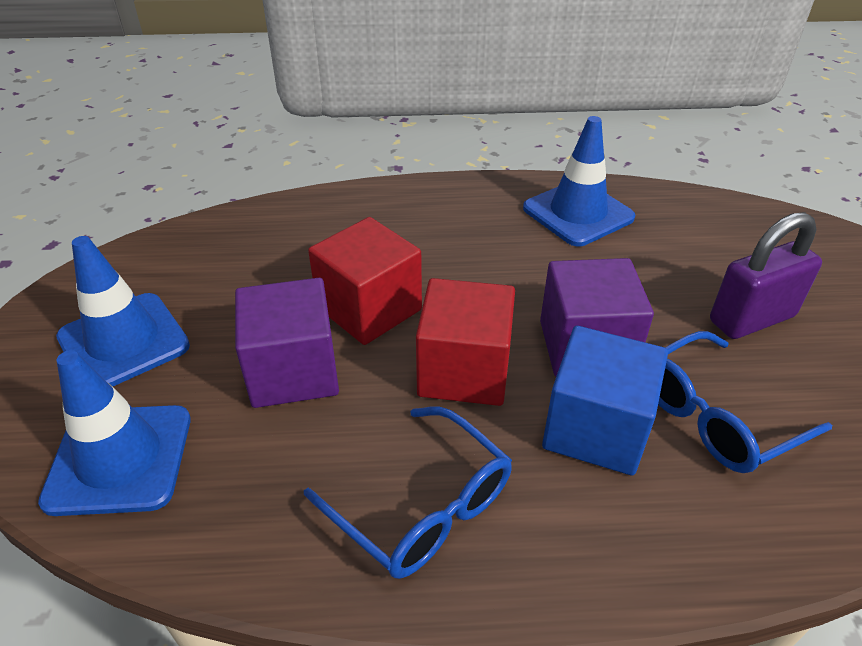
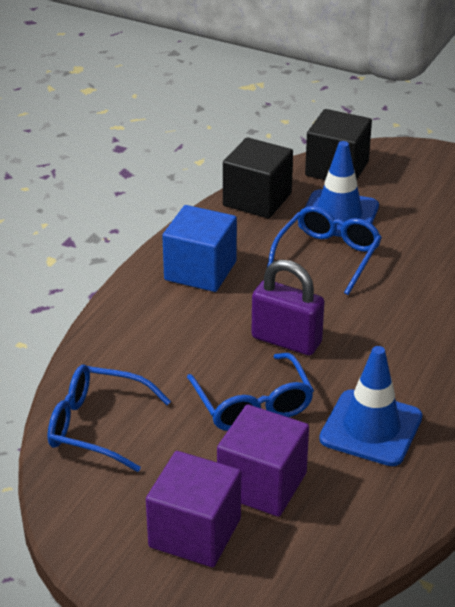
black cube: 0 -> 2
blue glasses: 2 -> 3
blue traffic cone: 3 -> 2
red cube: 2 -> 0

